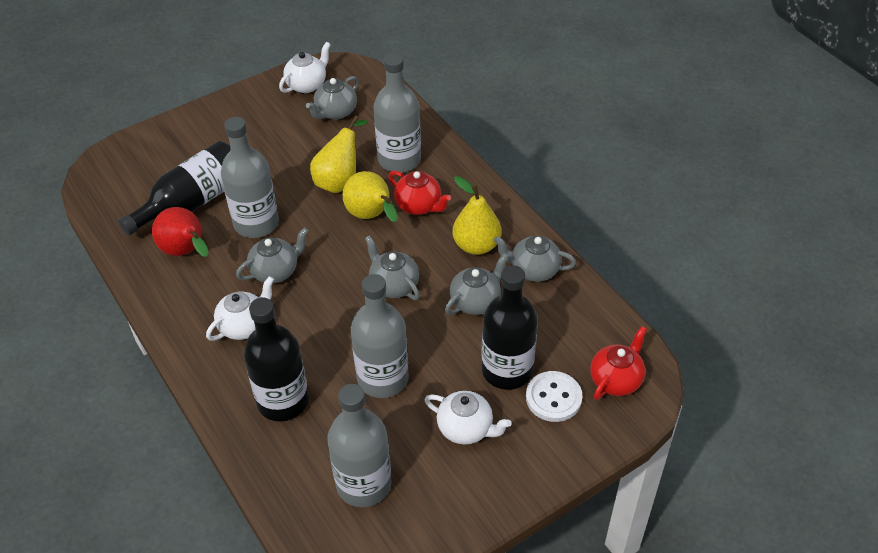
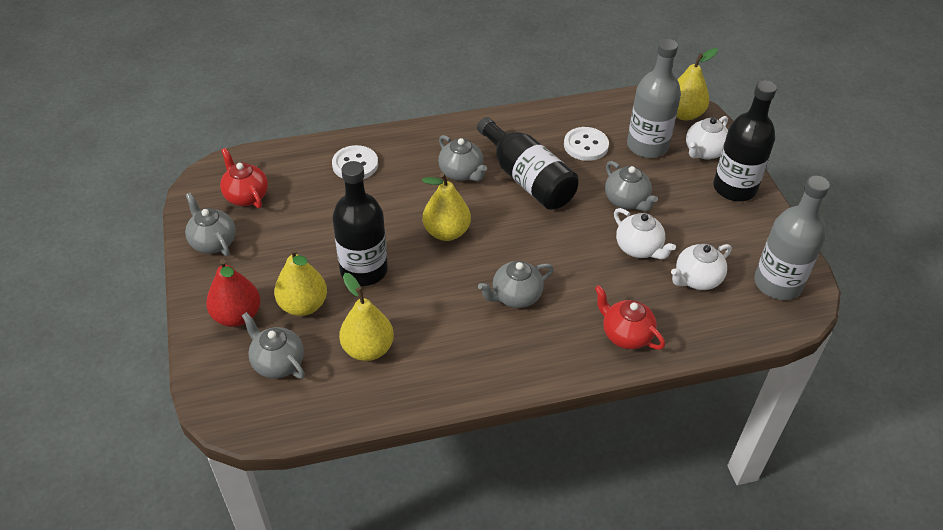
grey bottle: 4 -> 2
white button: 1 -> 2
yellow pear: 3 -> 4

